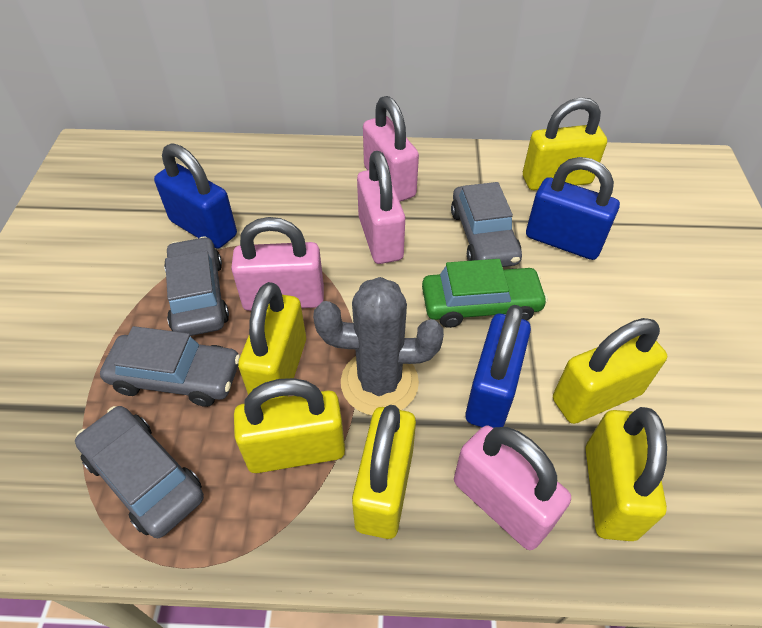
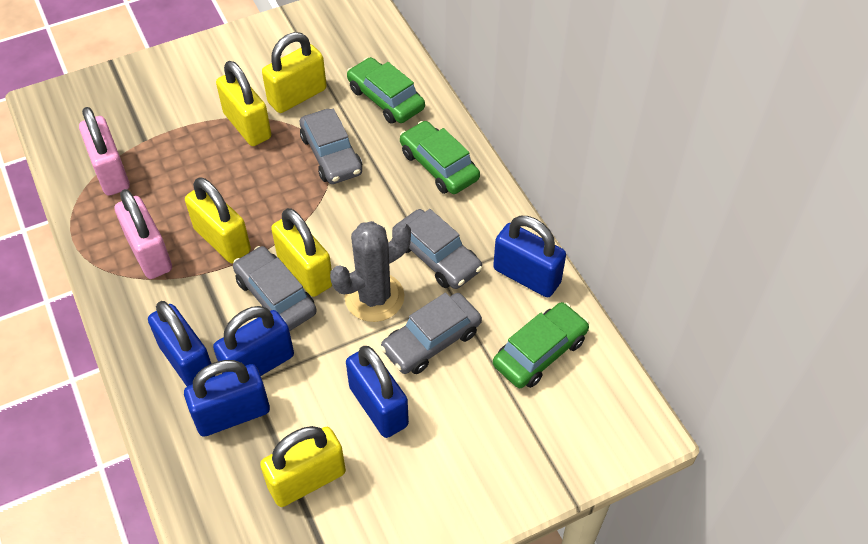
blue padlock: 3 -> 5
green car: 1 -> 3
pink padlock: 4 -> 2
yellow padlock: 6 -> 5

